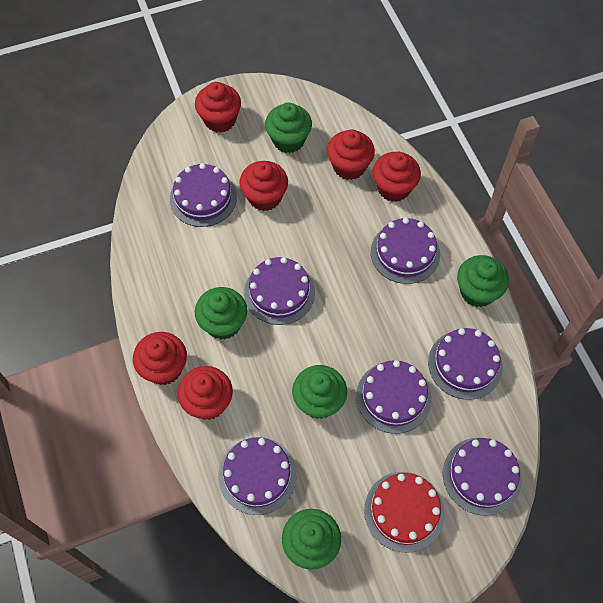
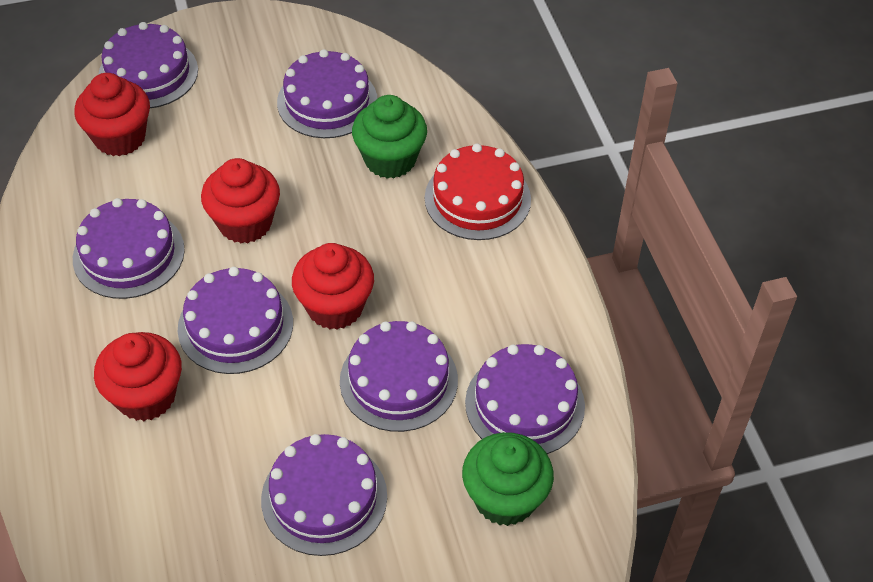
green cupcake: 5 -> 2
red cupcake: 6 -> 4

